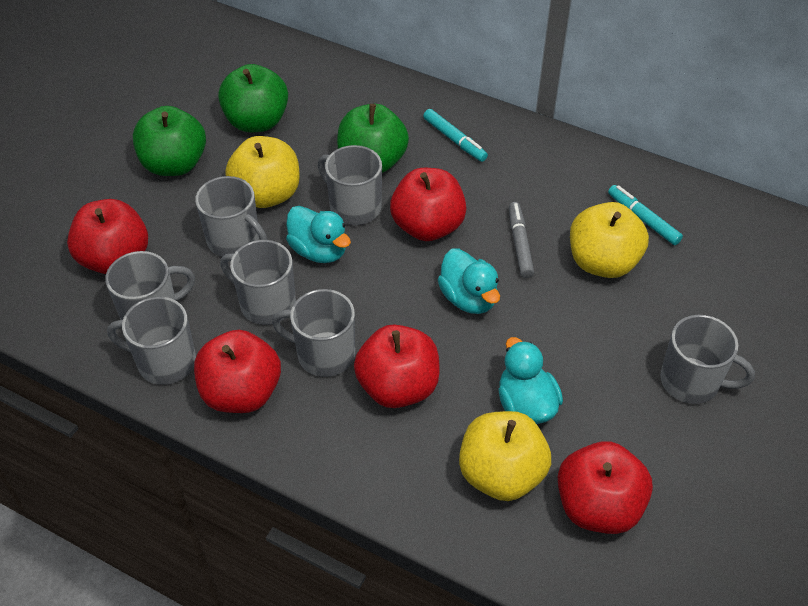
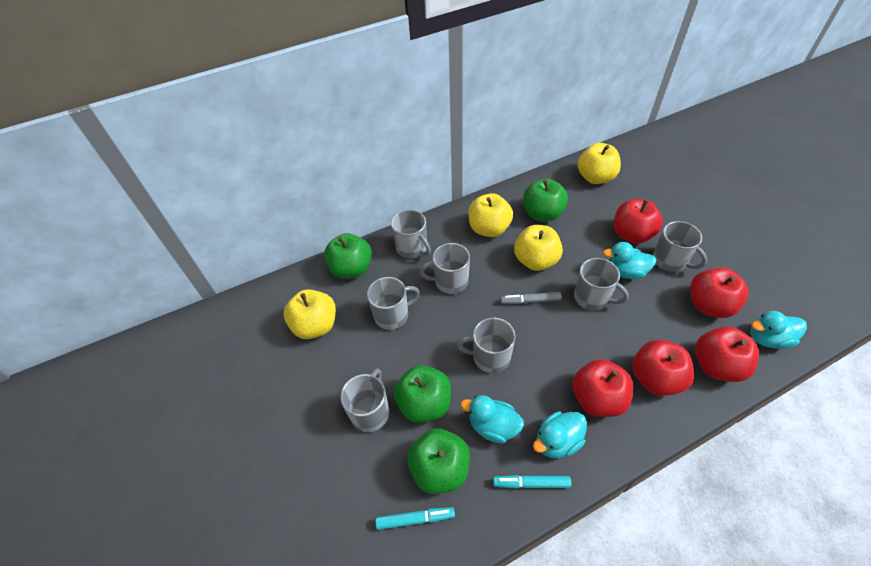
green apple: 3 -> 4
turquoise duck: 3 -> 4
yellow apple: 3 -> 4

